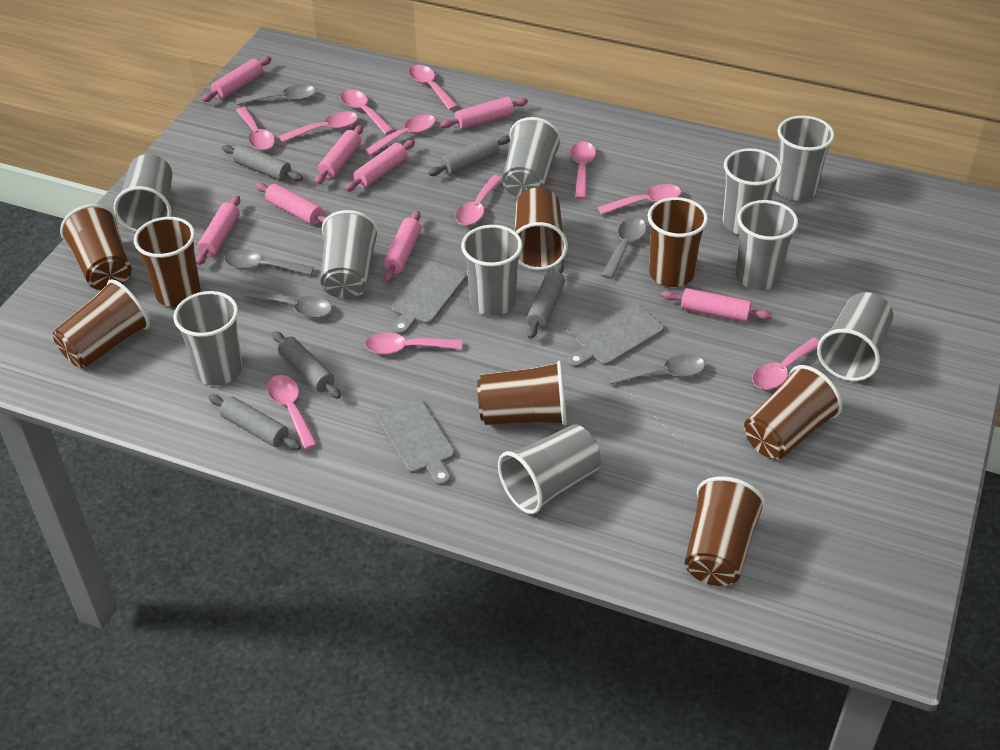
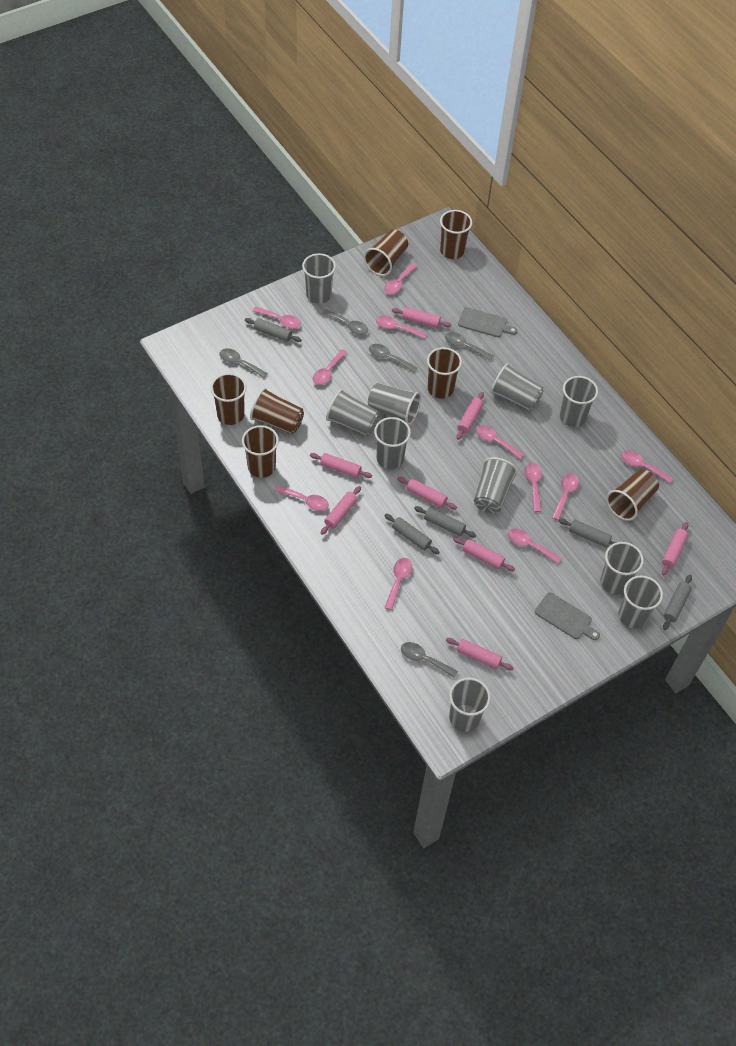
brown cup: 8 -> 7
grey cutting board: 3 -> 2

